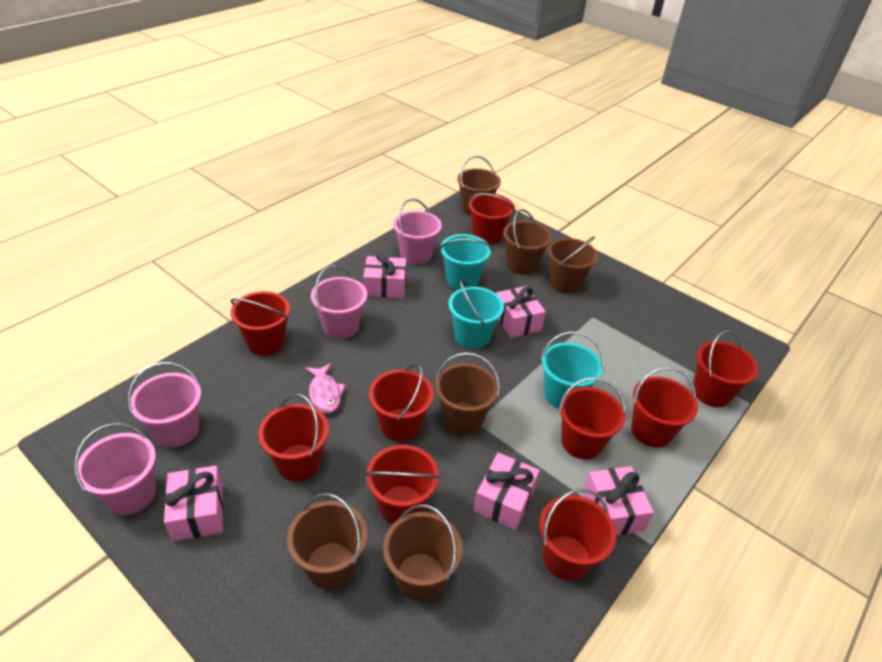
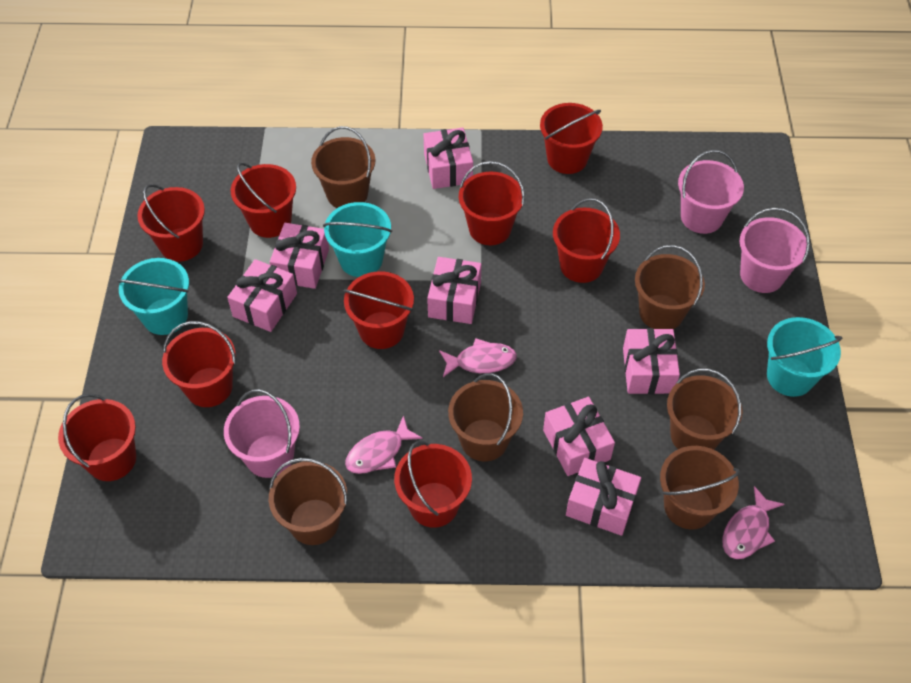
pink bucket: 4 -> 3
pink fish: 1 -> 3
pink gift: 5 -> 7

